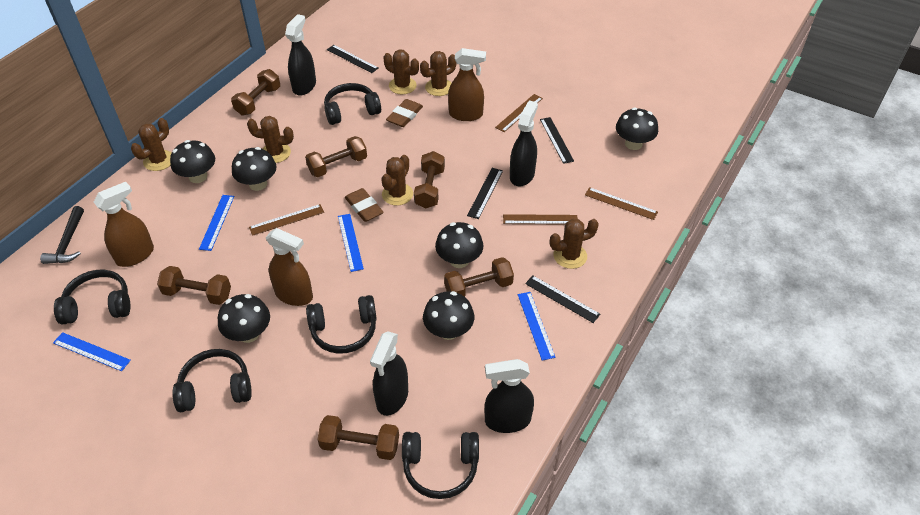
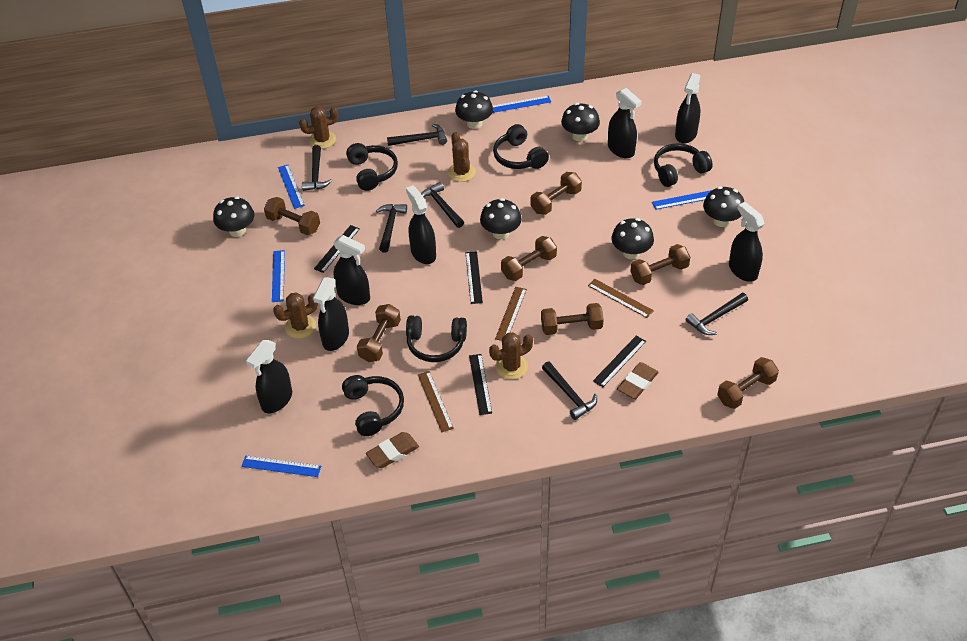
black hammer: 1 -> 6
black spray bottle: 4 -> 7
blue ruler: 4 -> 5
brown cactus: 6 -> 4
brown dumbbell: 6 -> 7
brown ruler: 4 -> 3
brown spray bottle: 3 -> 0

